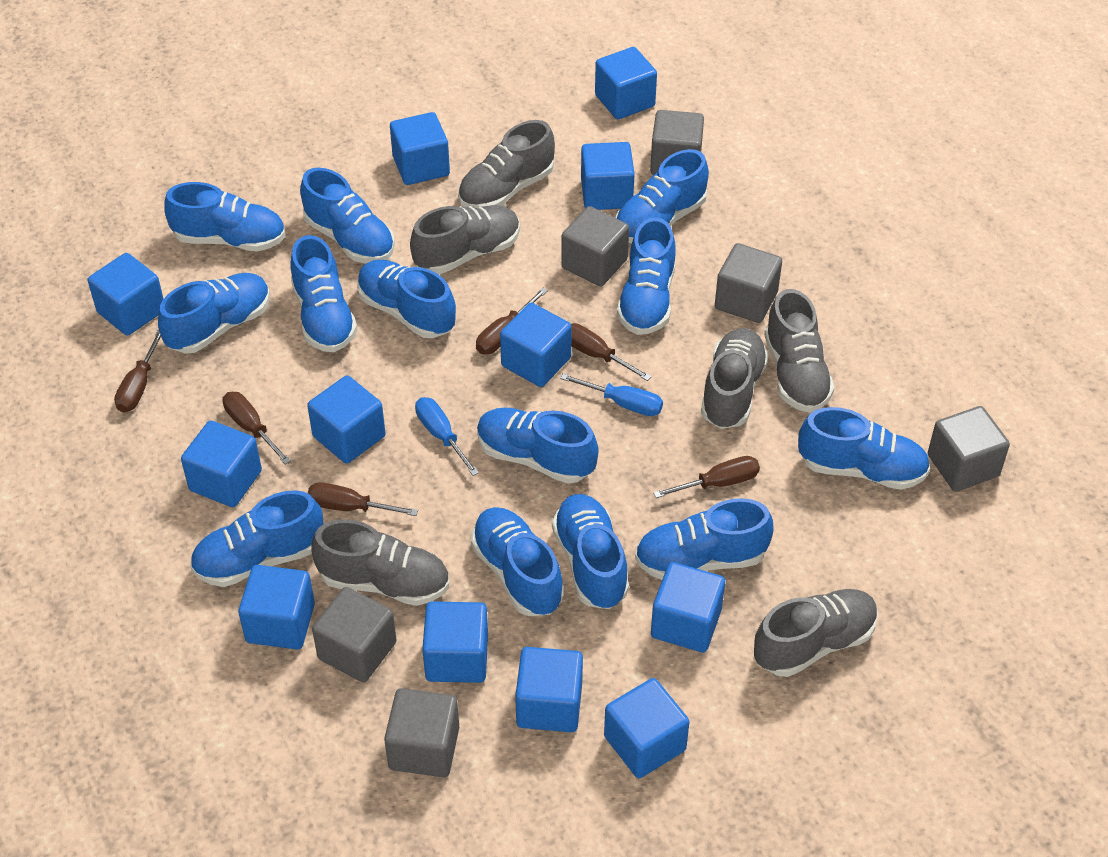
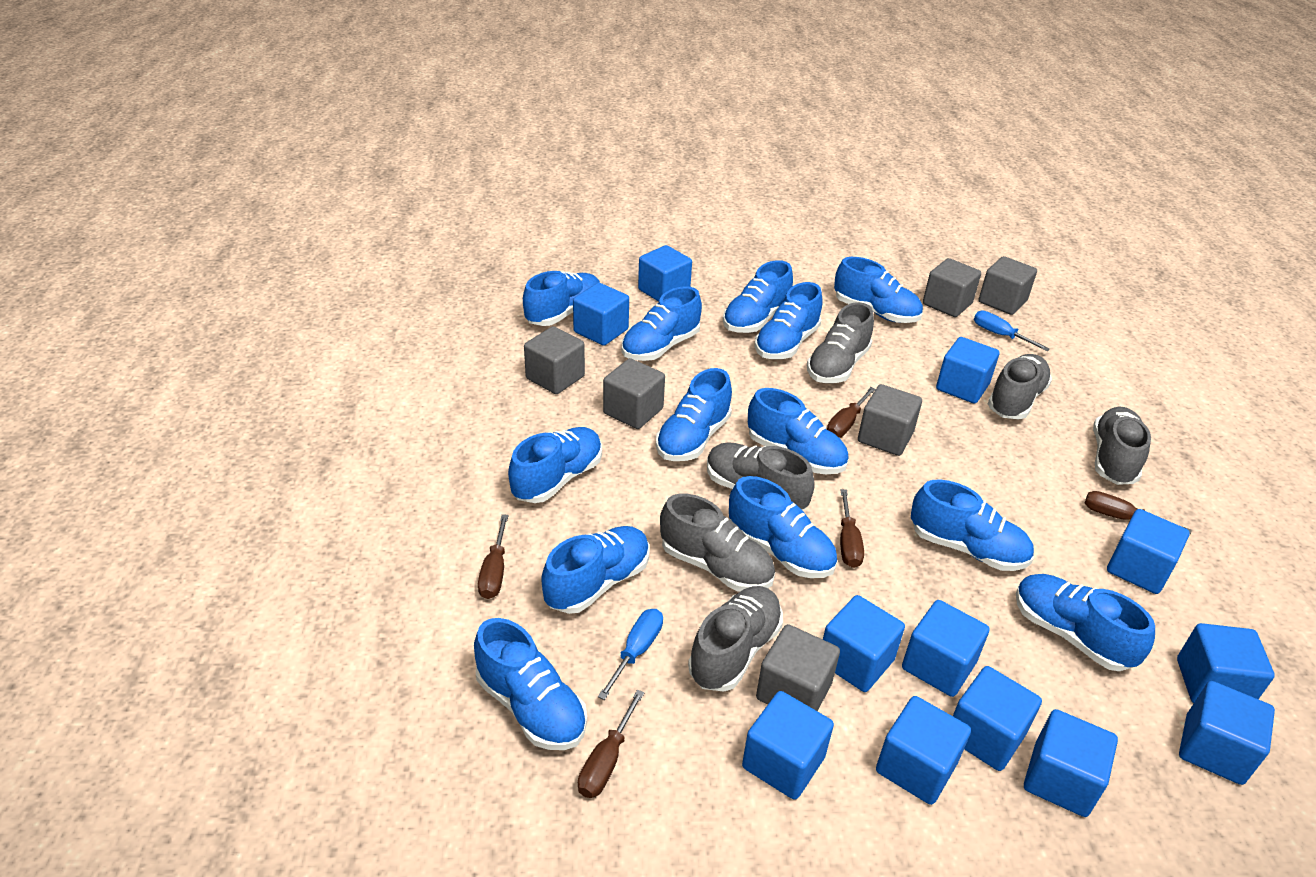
brown screwdriver: 6 -> 5

